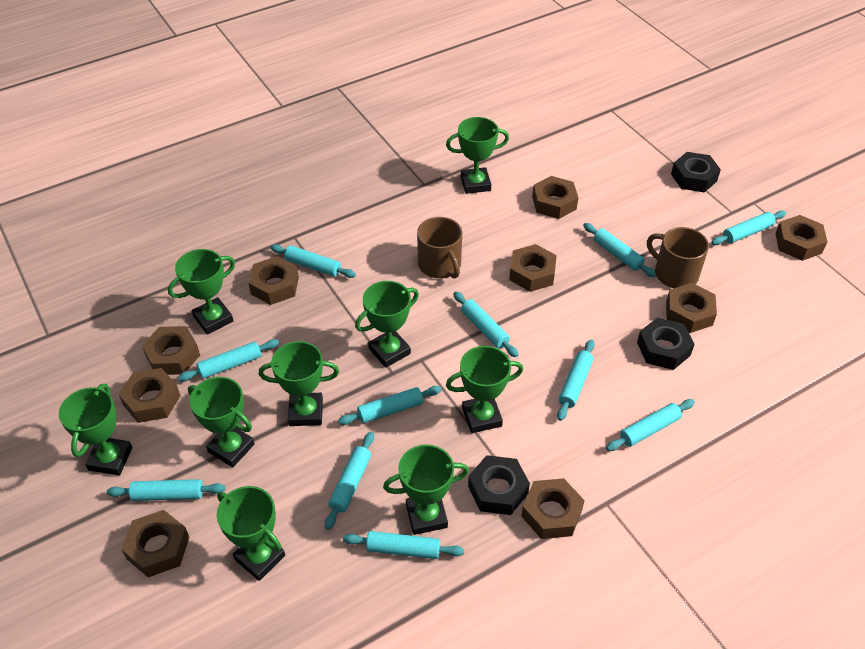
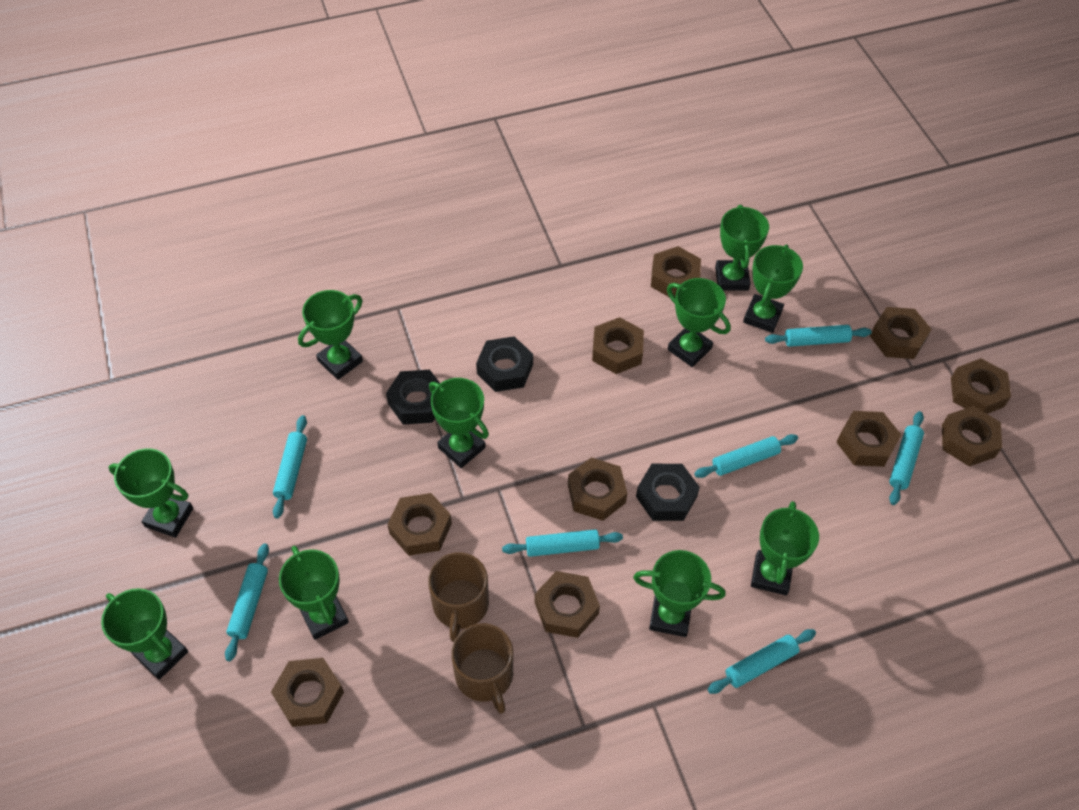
brown nut: 9 -> 10
green trophy: 9 -> 10
turquoise rolling pin: 11 -> 7

